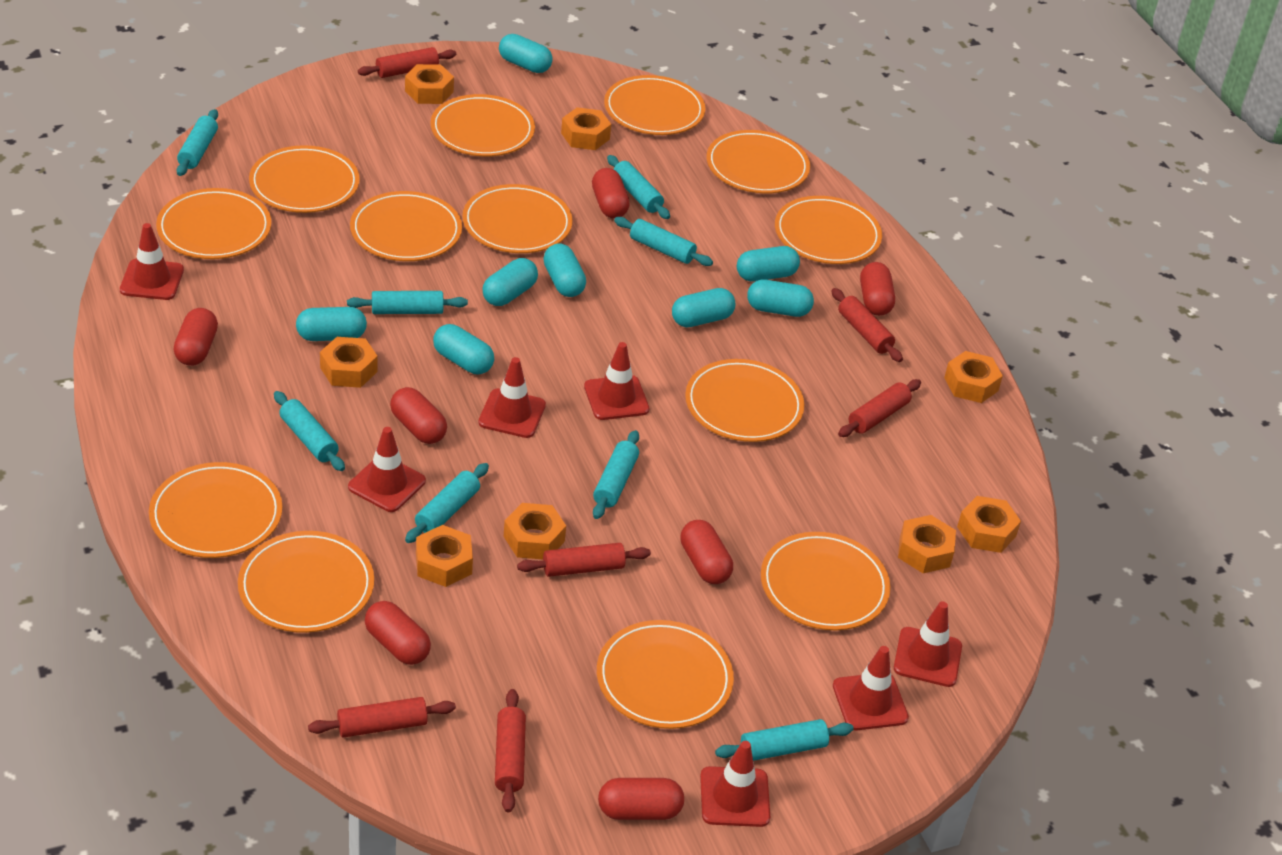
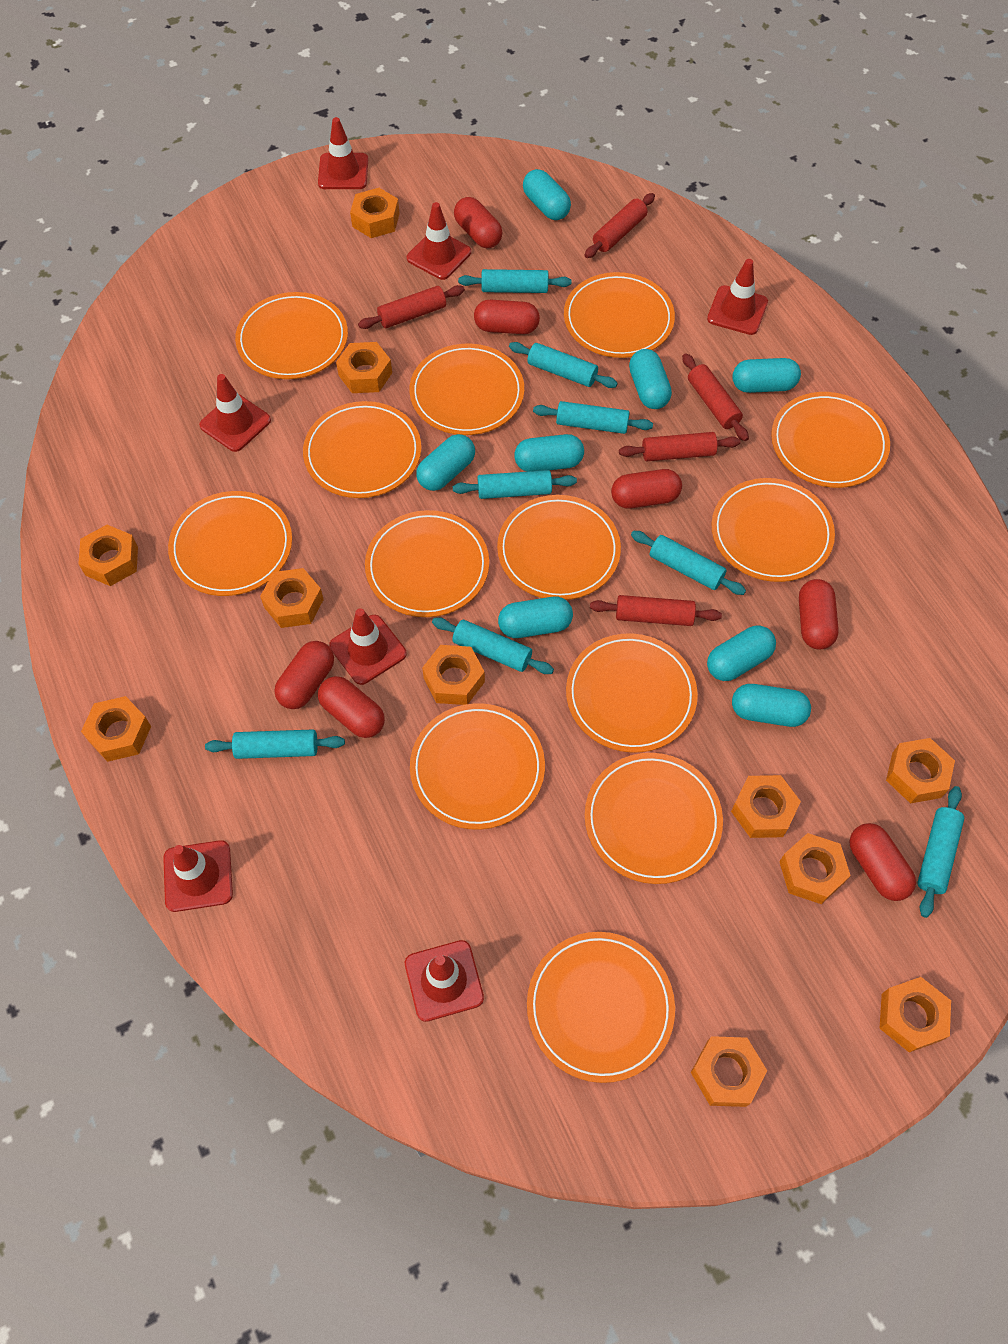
orange nut: 8 -> 11
red rolling pin: 6 -> 5

